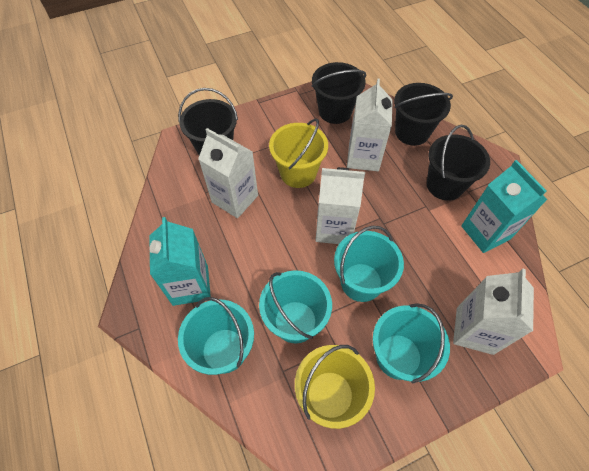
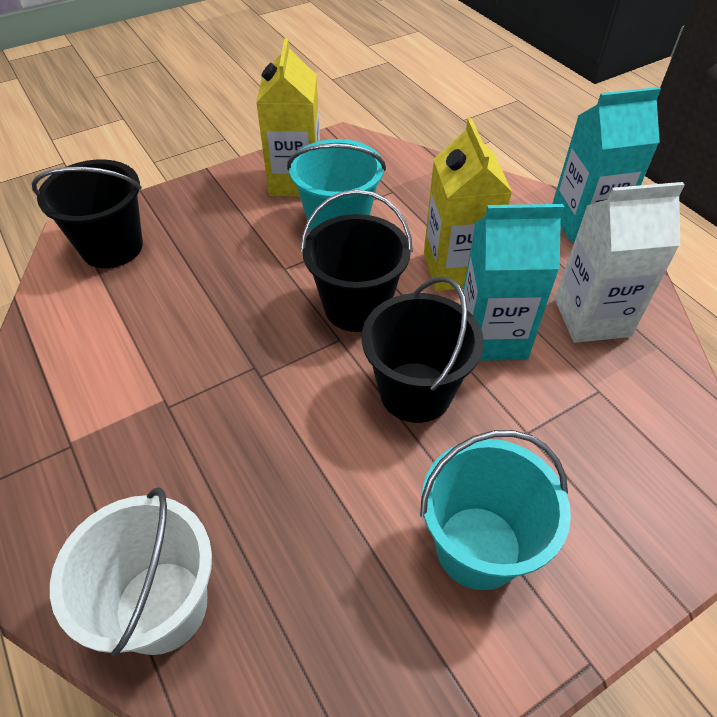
black bucket: 4 -> 3
turquoise bucket: 4 -> 2
white bucket: 0 -> 1
white carton: 4 -> 1
yellow bucket: 2 -> 0
yellow carton: 0 -> 2

